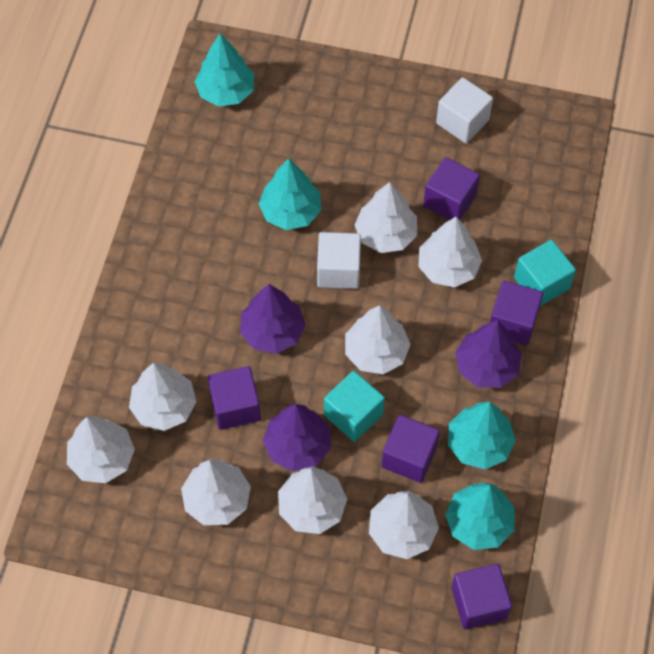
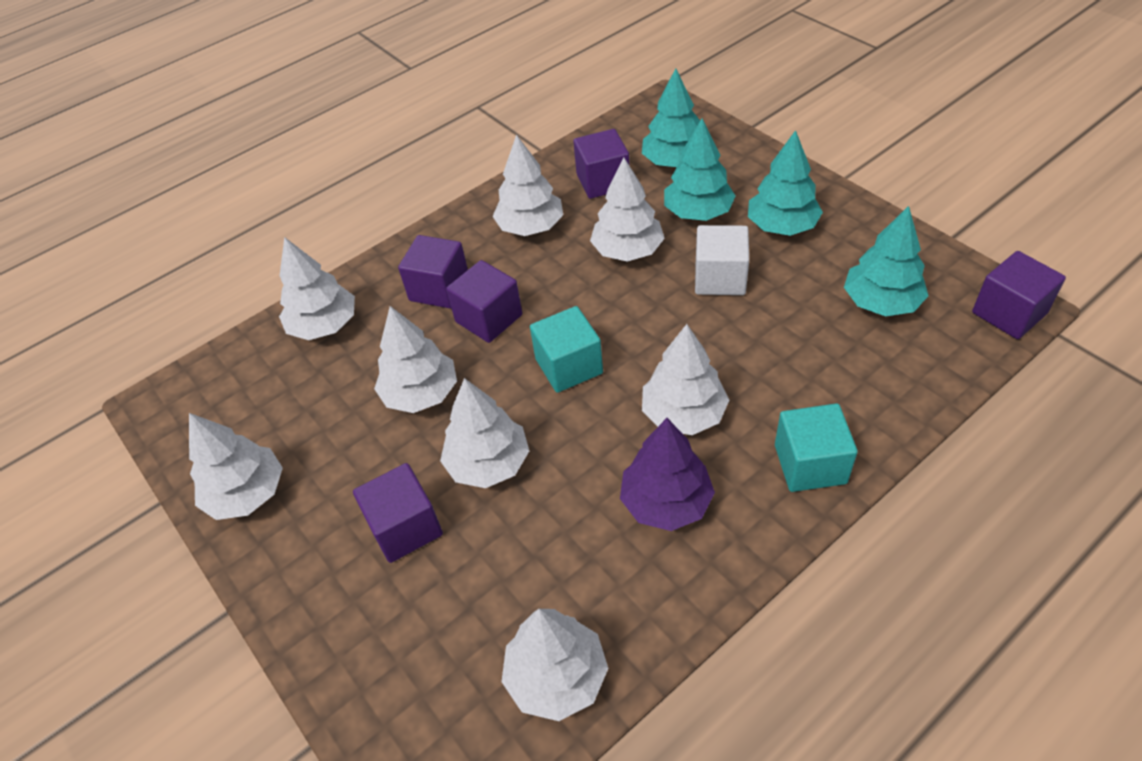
purple tree: 3 -> 1
white cube: 2 -> 1

